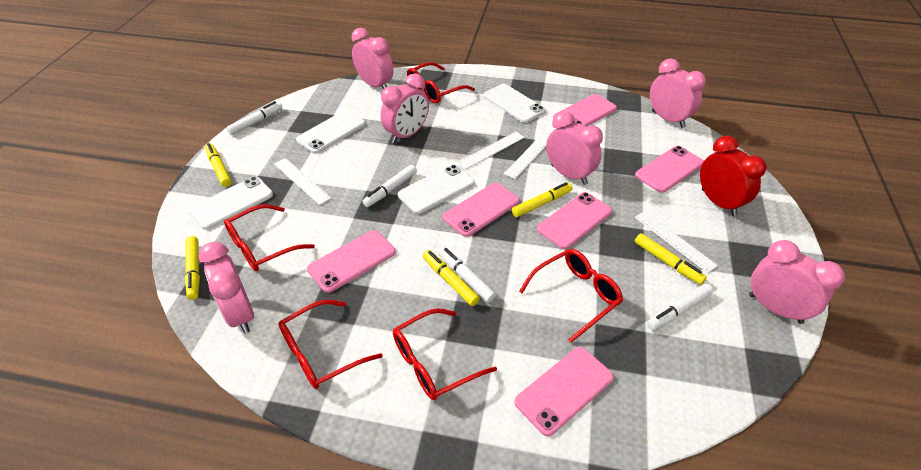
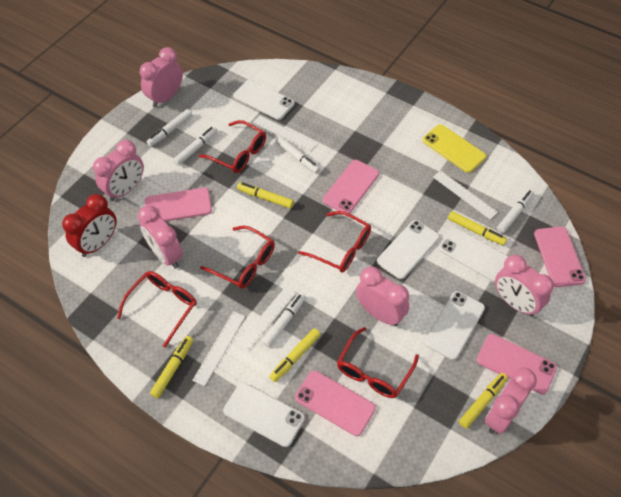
pink phone: 6 -> 5
white marker: 4 -> 5
white phone: 4 -> 5
yellow phone: 0 -> 1

